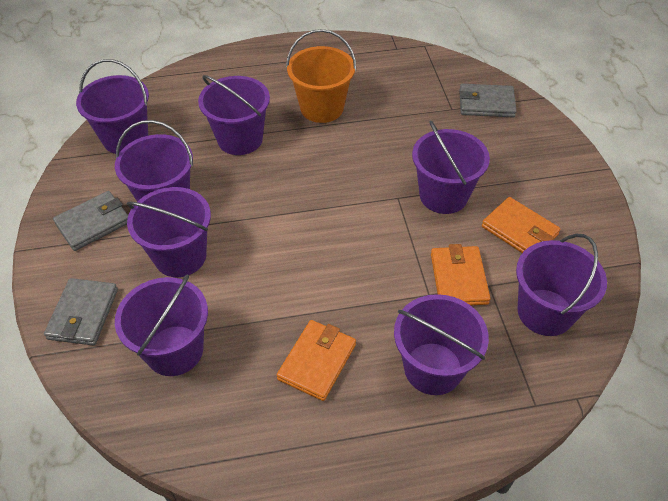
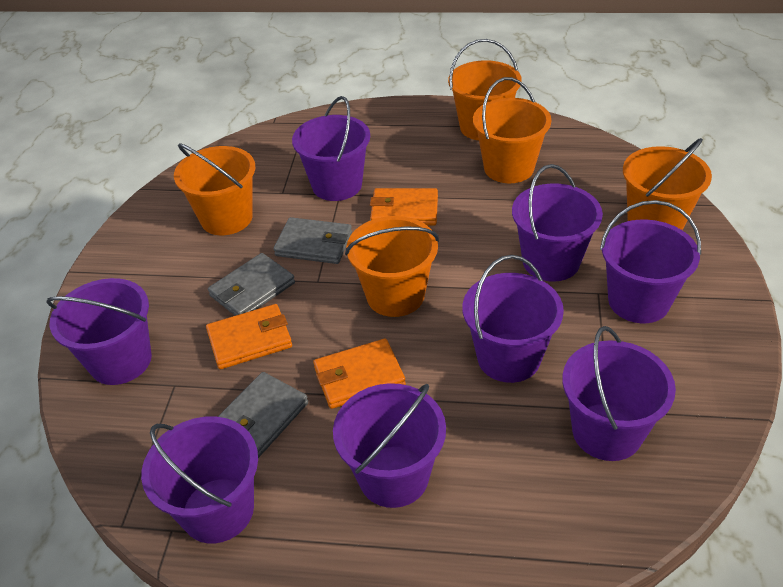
orange bucket: 1 -> 5

